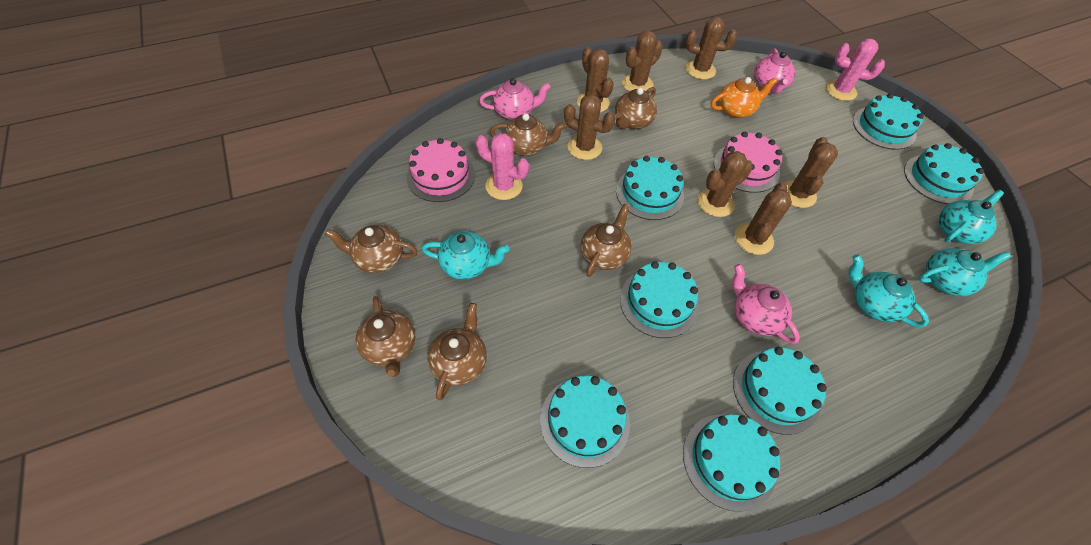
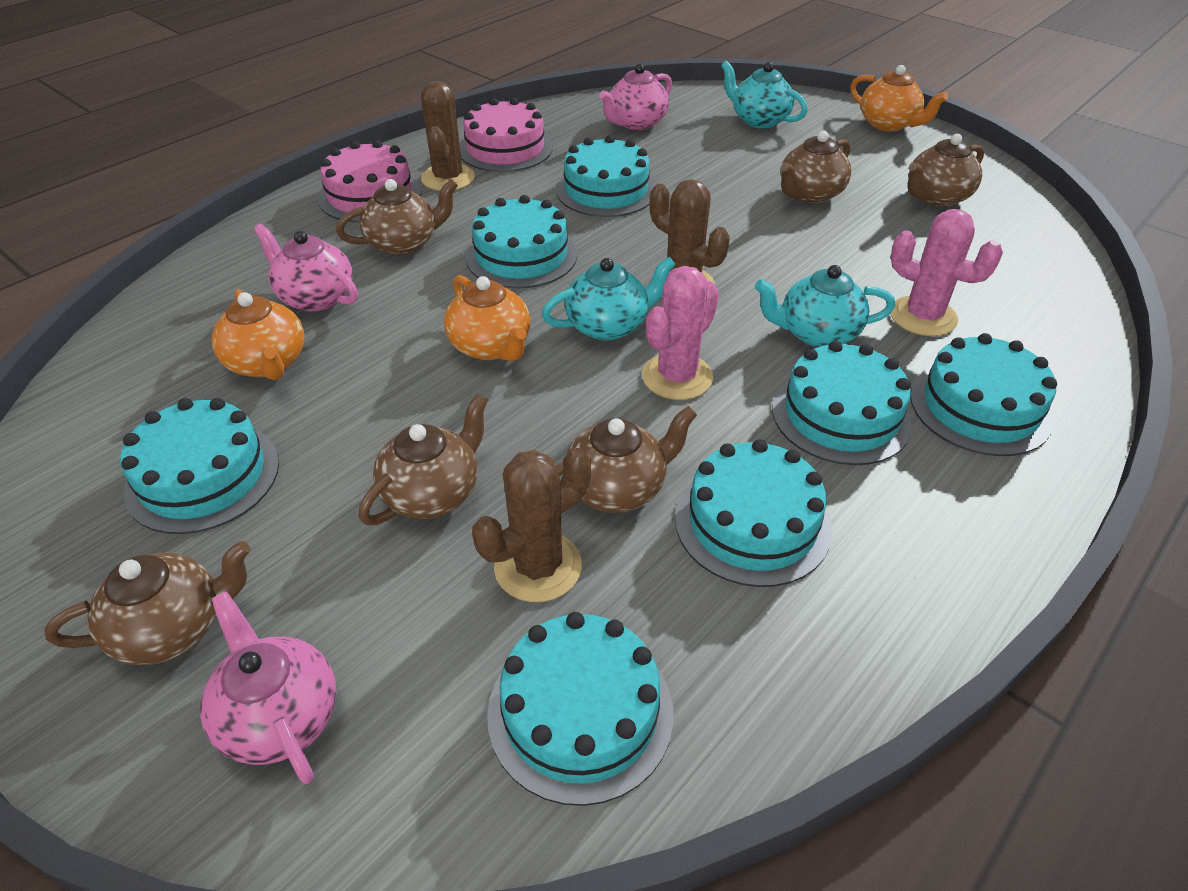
brown cactus: 7 -> 3
orange teapot: 1 -> 3
turquoise teapot: 4 -> 3

